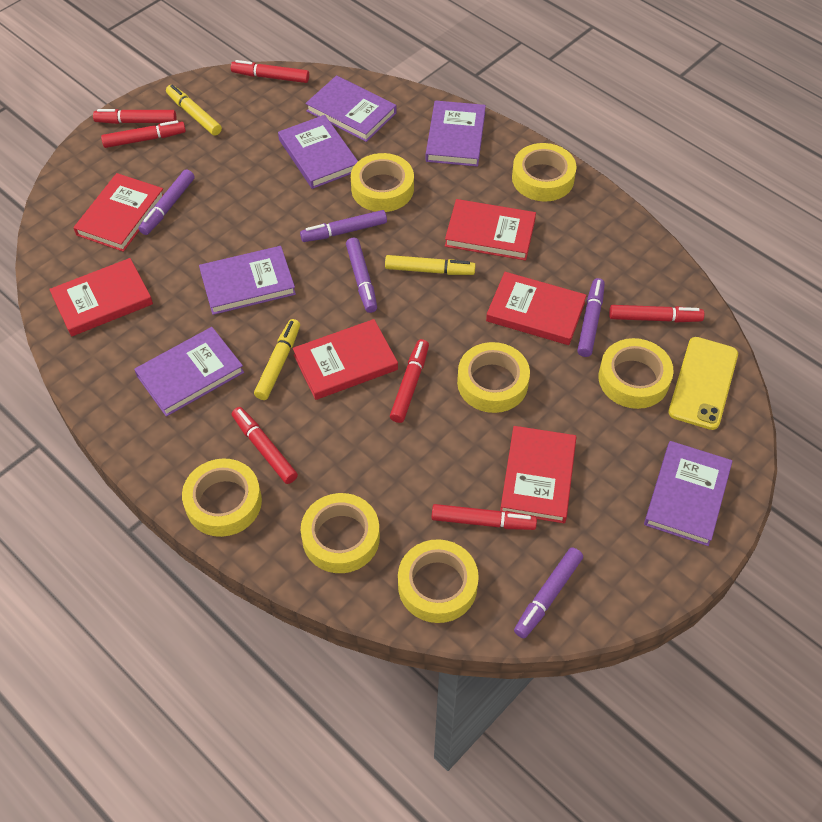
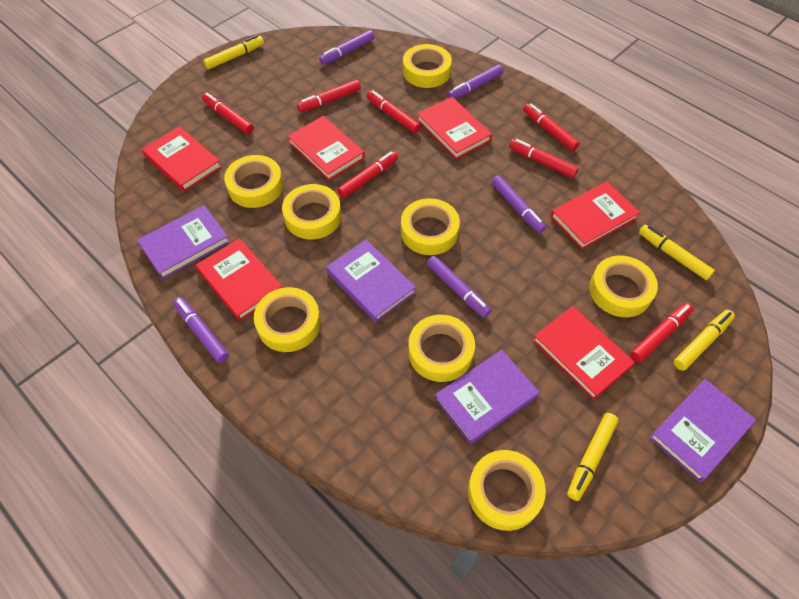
purple book: 6 -> 4
yellow marker: 3 -> 4
yellow phone: 1 -> 0
yellow tape: 7 -> 8

